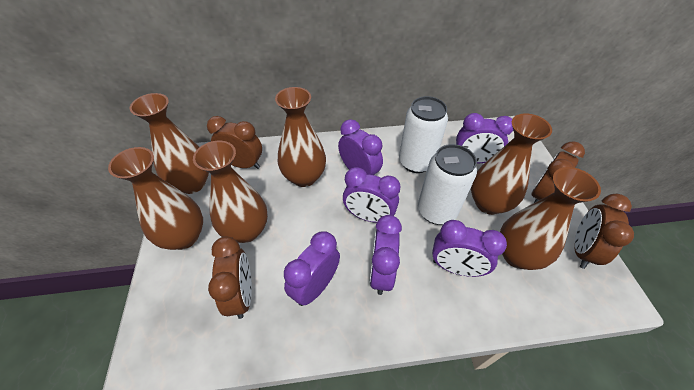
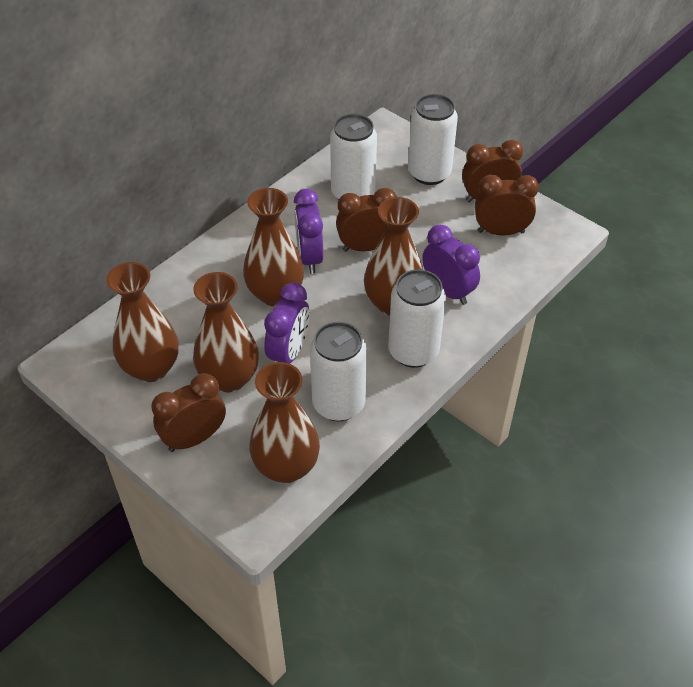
brown vase: 6 -> 5
purple clock: 6 -> 3
white can: 2 -> 4

